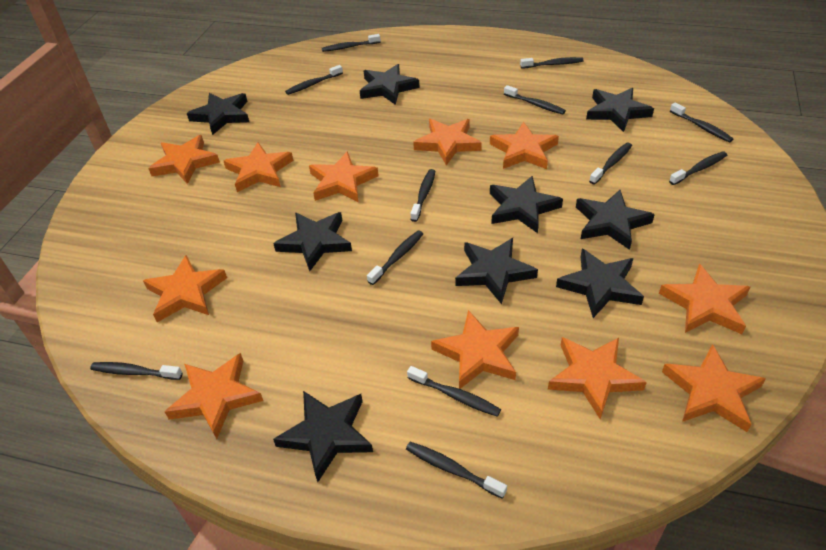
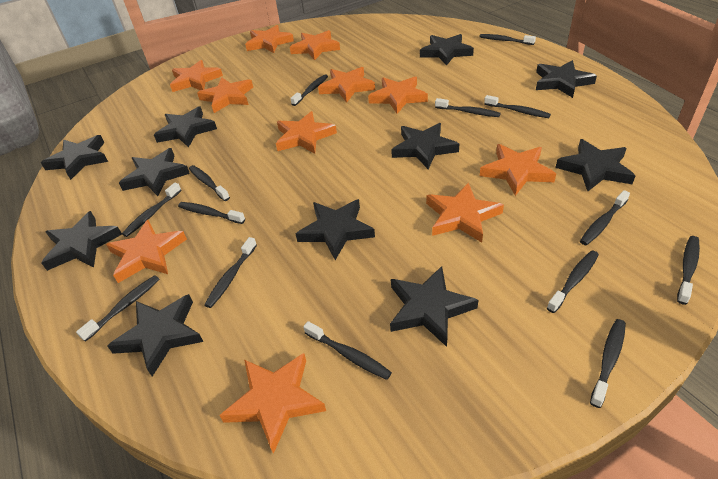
black star: 9 -> 11
black toothbrush: 12 -> 14

